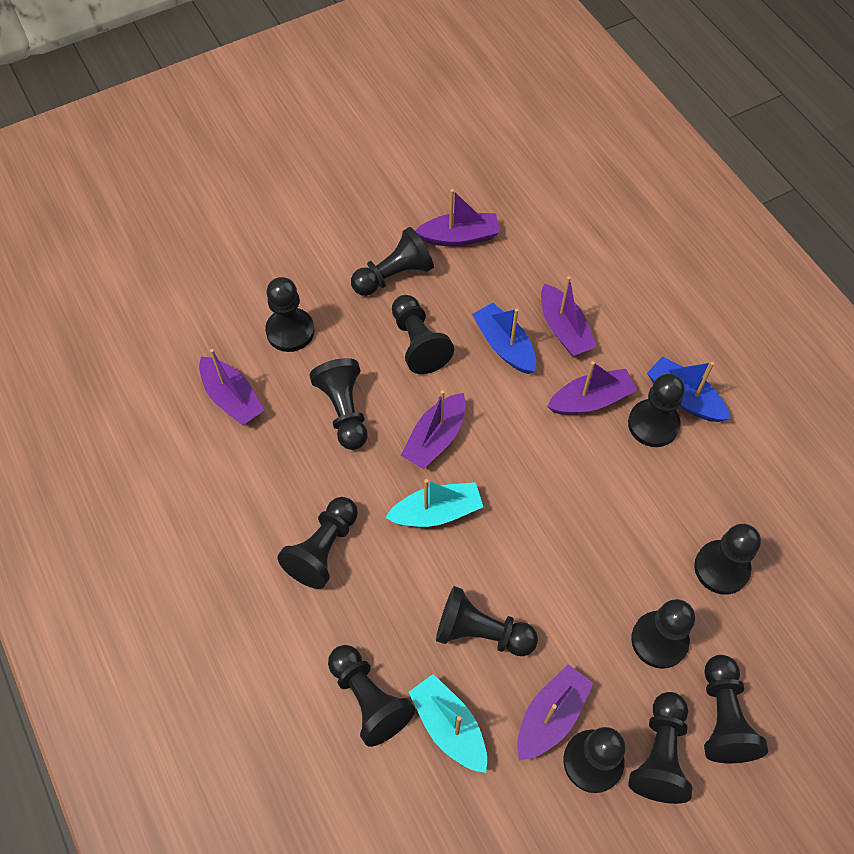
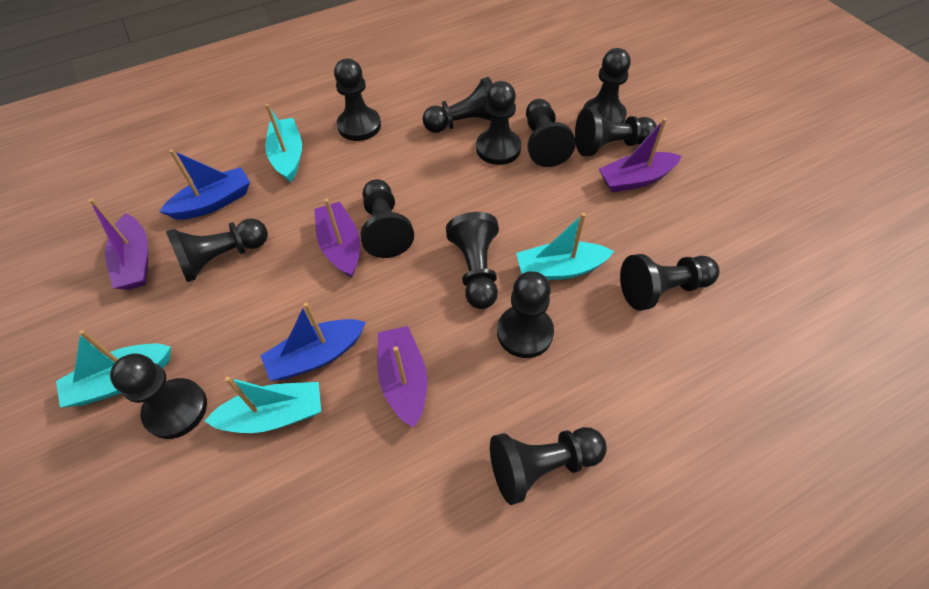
purple boat: 6 -> 4
turquoise boat: 2 -> 4

